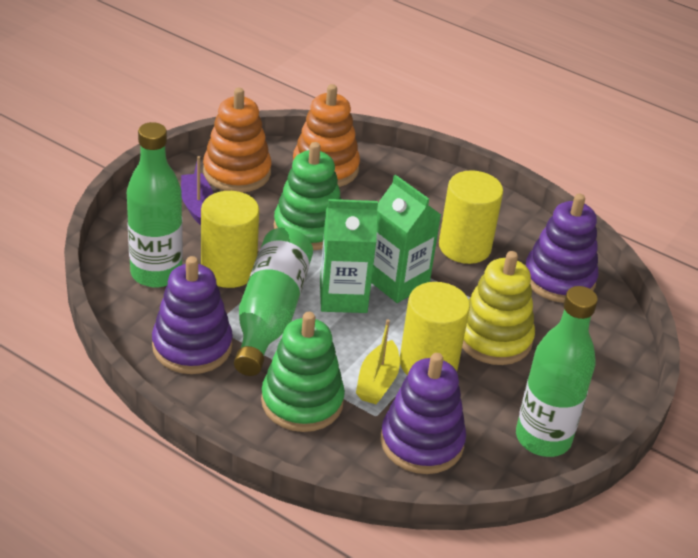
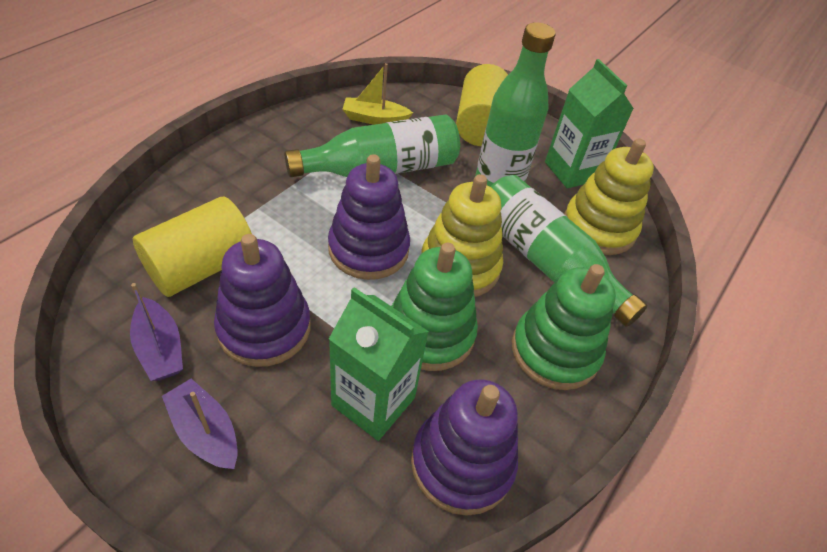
orange stacking toy: 2 -> 0
purple boat: 1 -> 2
yellow cylinder: 3 -> 2
yellow stacking toy: 1 -> 2

